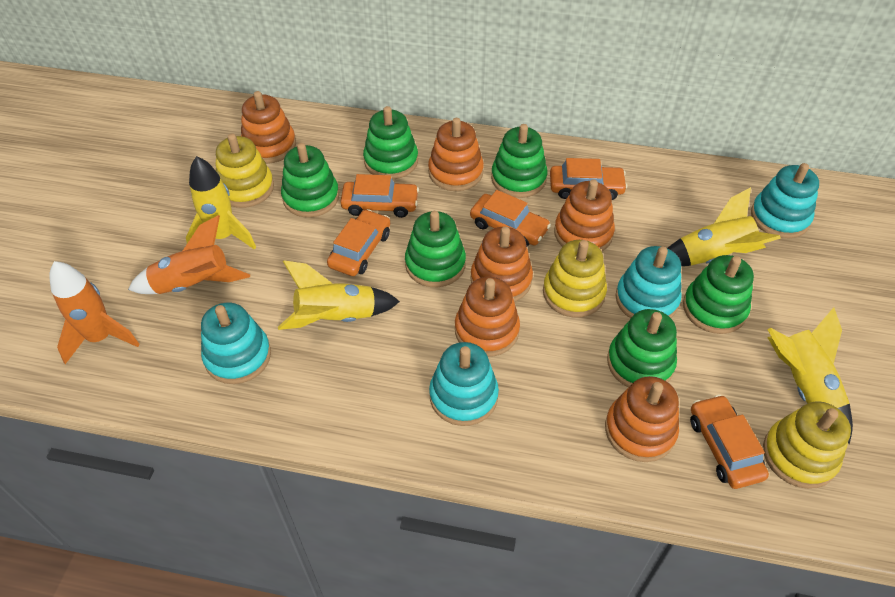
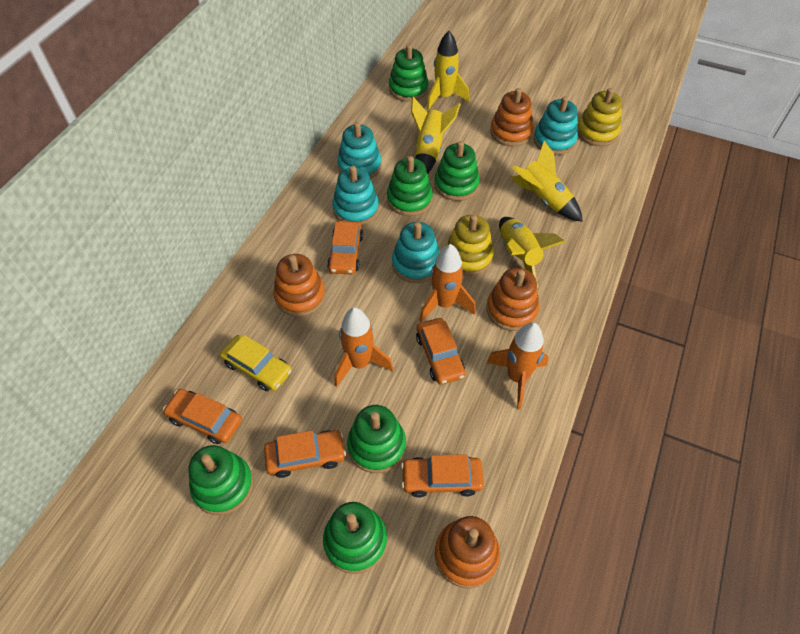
orange rocket: 2 -> 3
orange stacking toy: 6 -> 4
yellow car: 0 -> 1
yellow stacking toy: 3 -> 2

